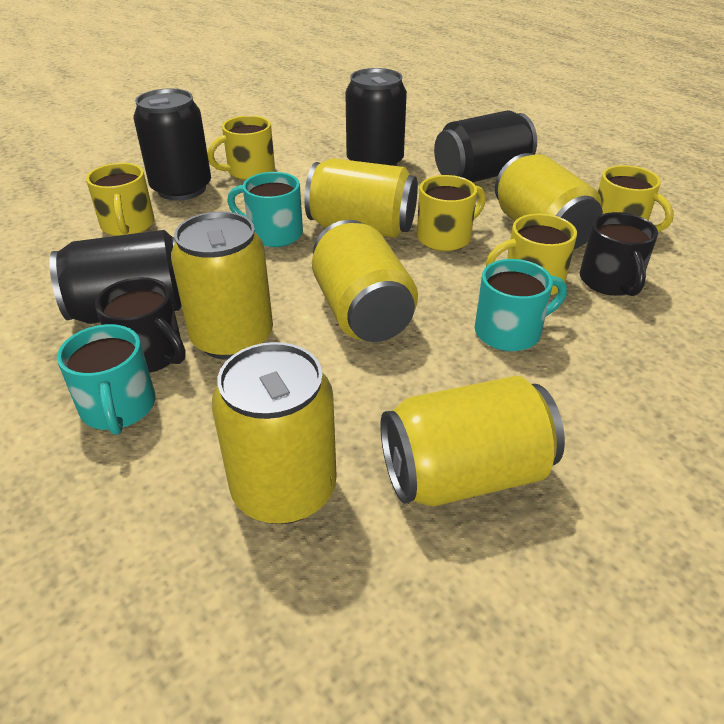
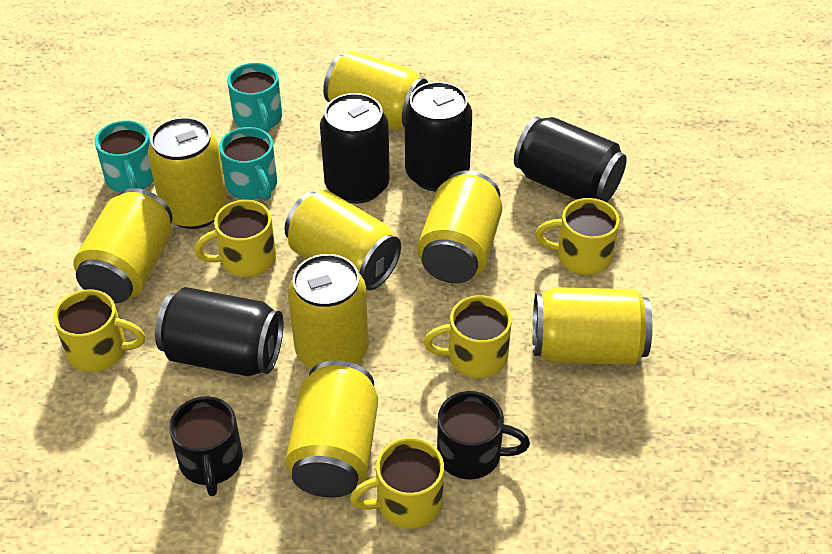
yellow can: 6 -> 8

